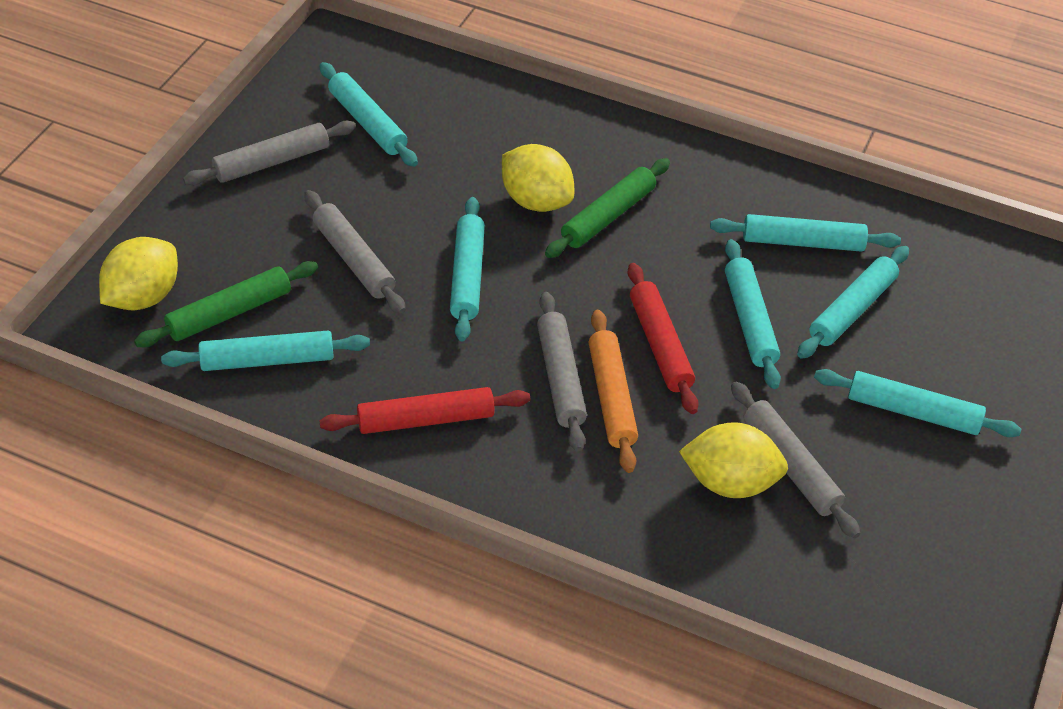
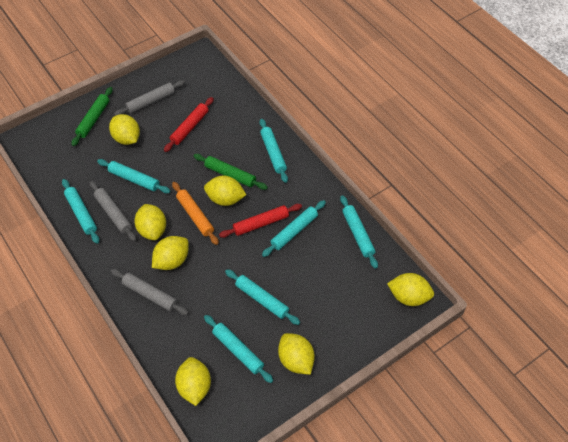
grey rolling pin: 4 -> 3
yellow lemon: 3 -> 7

